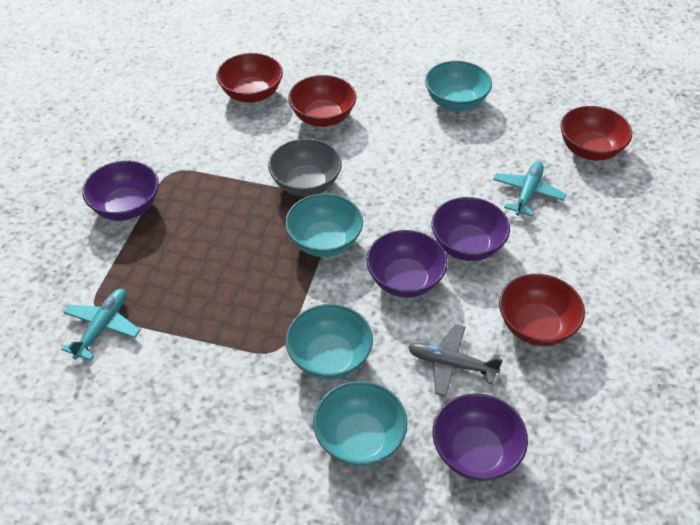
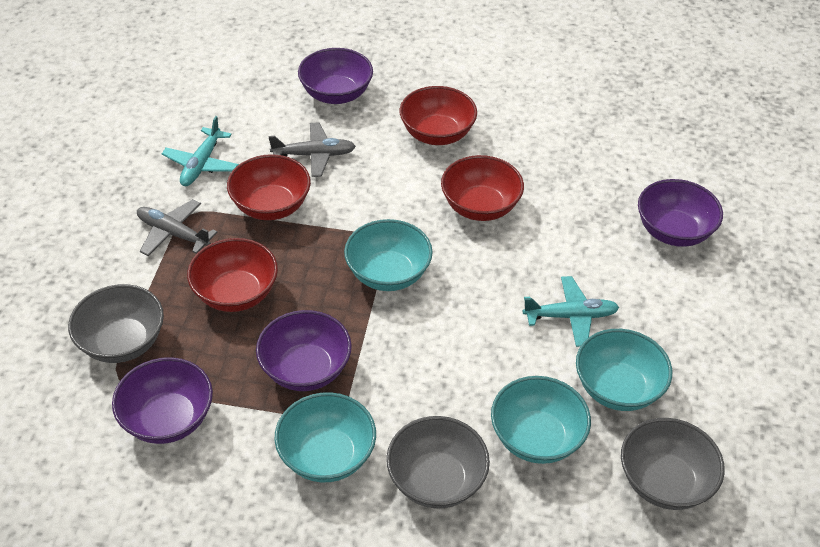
grey bowl: 1 -> 3
grey plane: 1 -> 2

